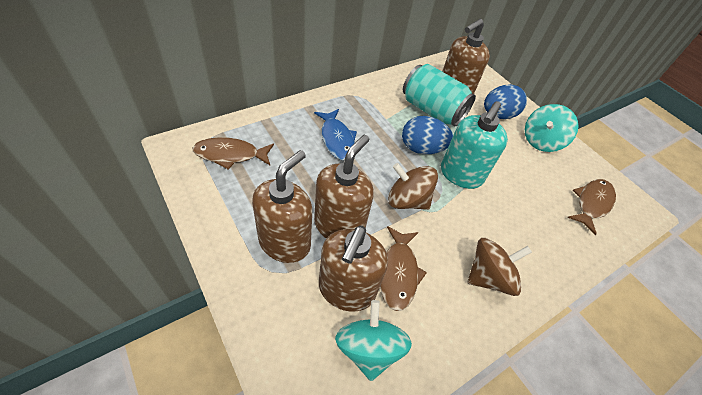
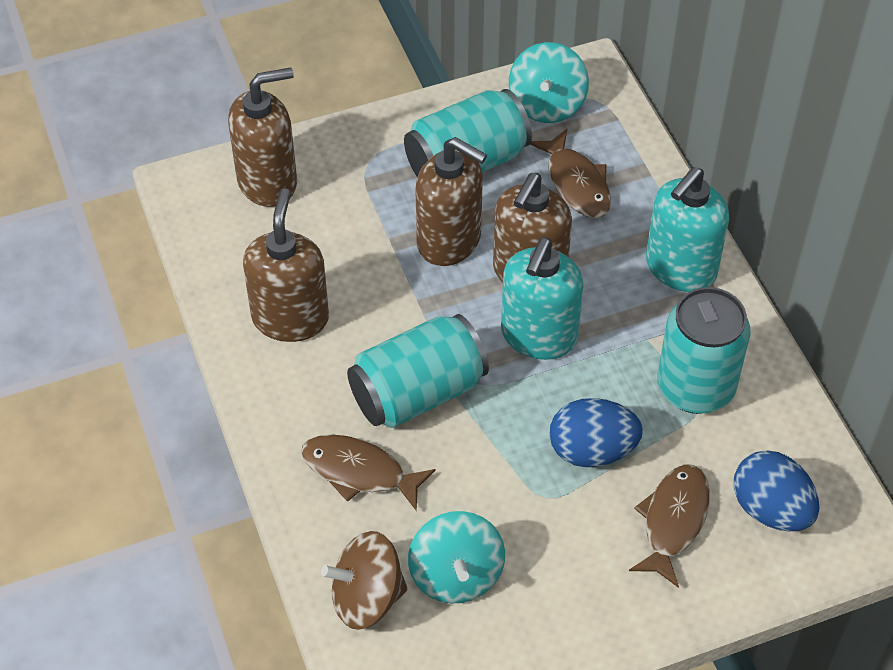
blue fish: 1 -> 0
brown spinning top: 2 -> 1
turquoise can: 1 -> 3
turquoise soap dispenser: 1 -> 2

